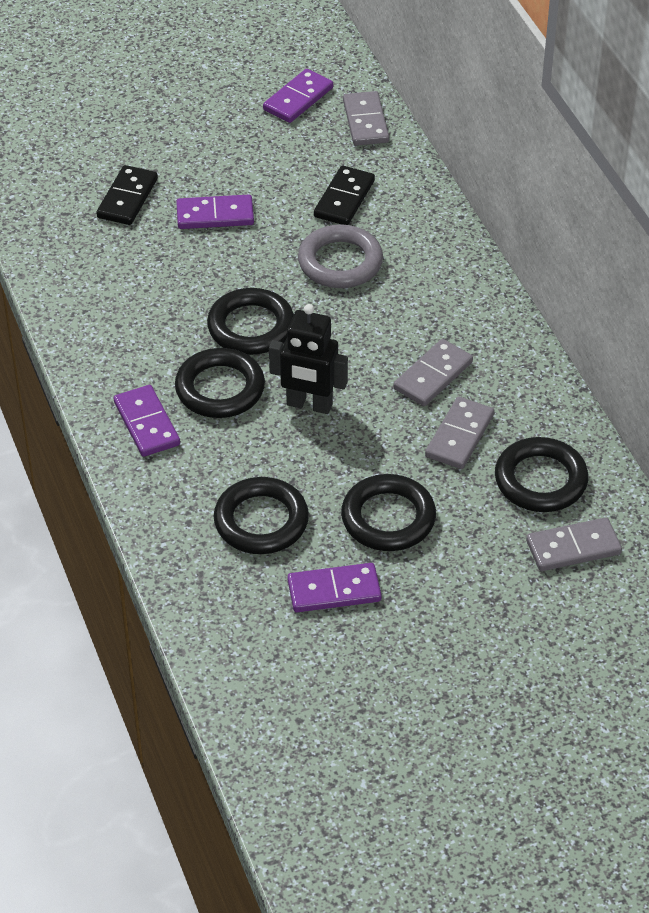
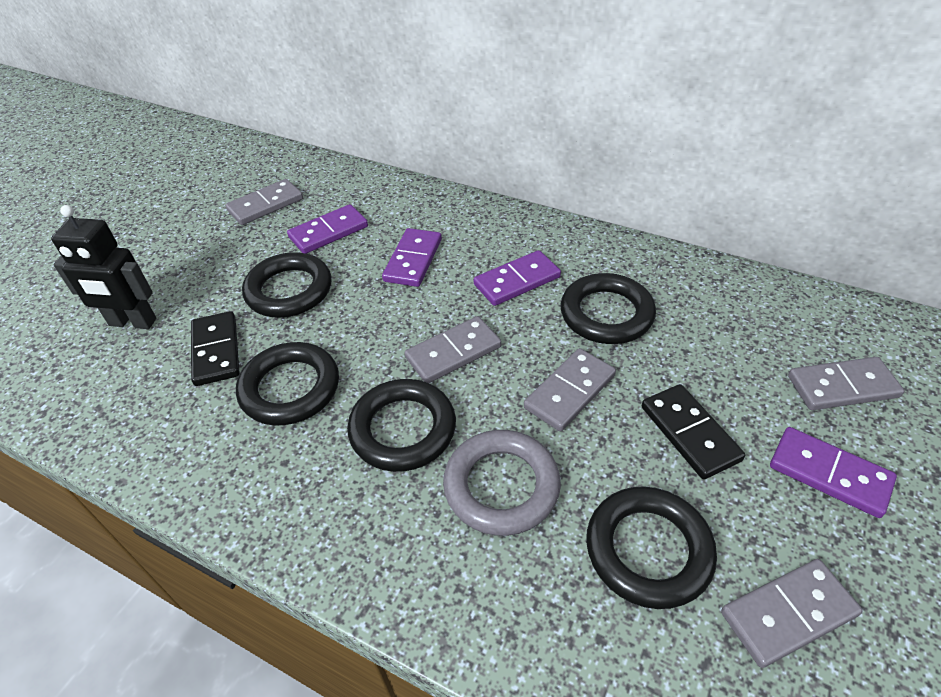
grey domino: 4 -> 5

